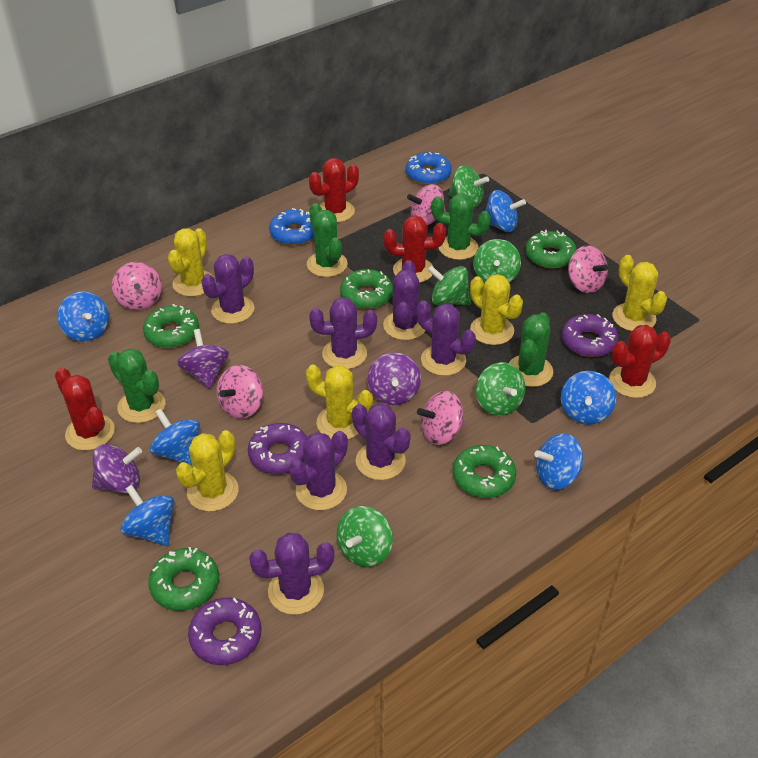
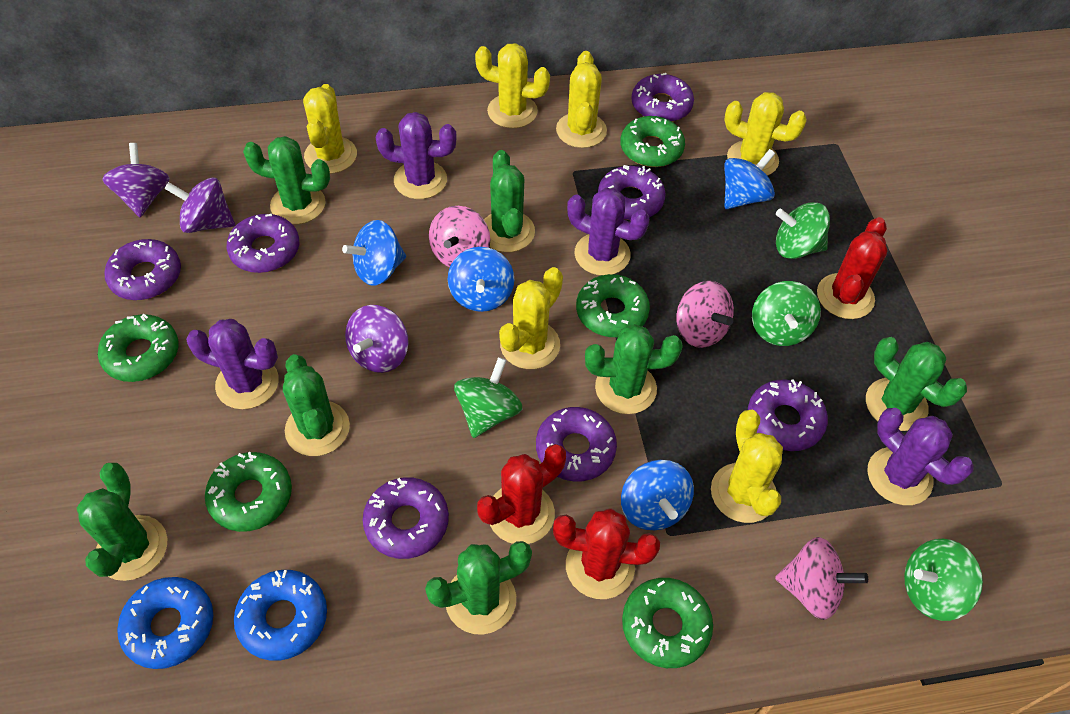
blue spinning top: 6 -> 4
green cactus: 4 -> 7
green spinning top: 5 -> 4
pink spinning top: 5 -> 3
purple cactus: 7 -> 4
purple donut: 3 -> 7
red cactus: 4 -> 3
yellow cactus: 5 -> 6

